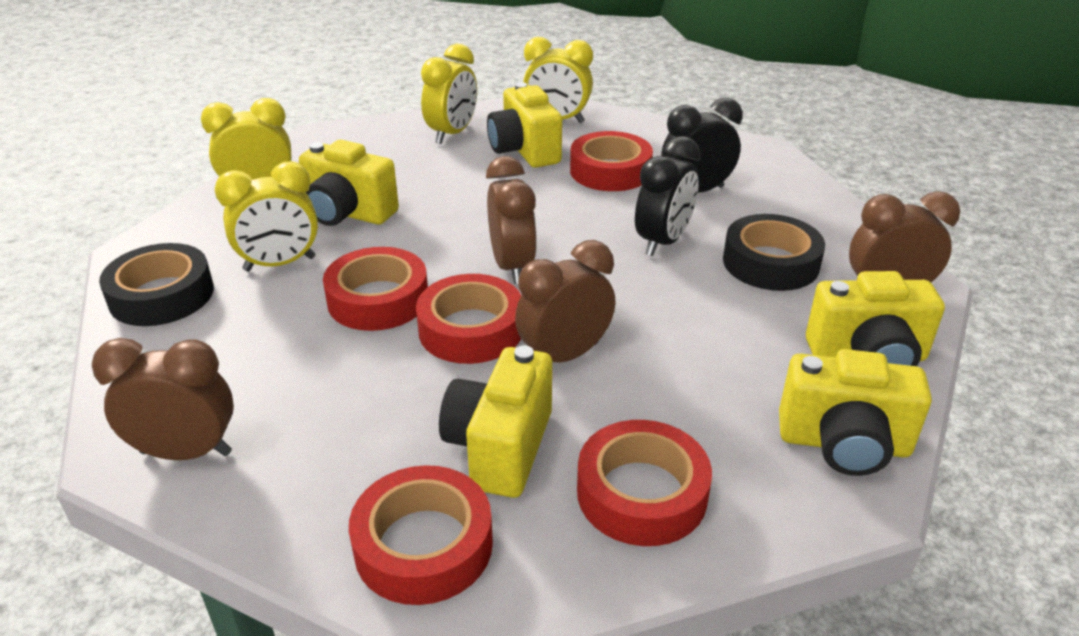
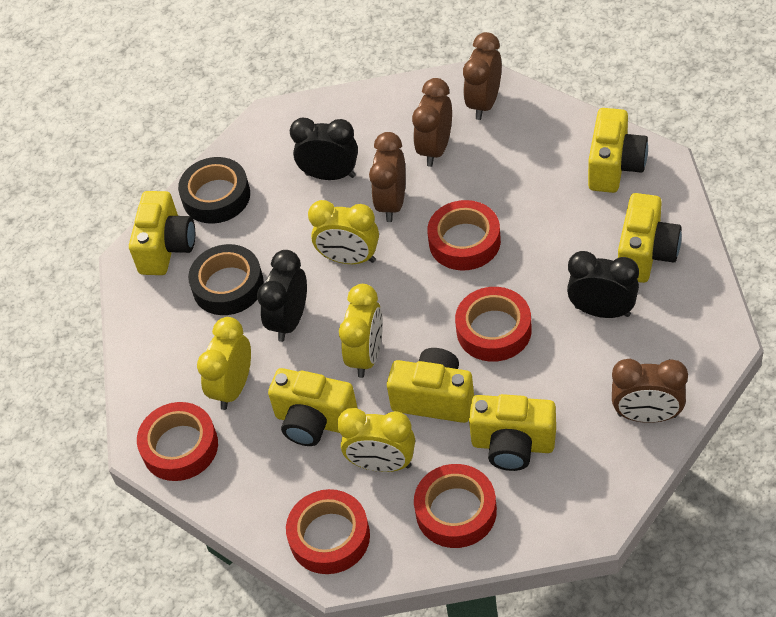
black clock: 2 -> 3
yellow camera: 5 -> 6

